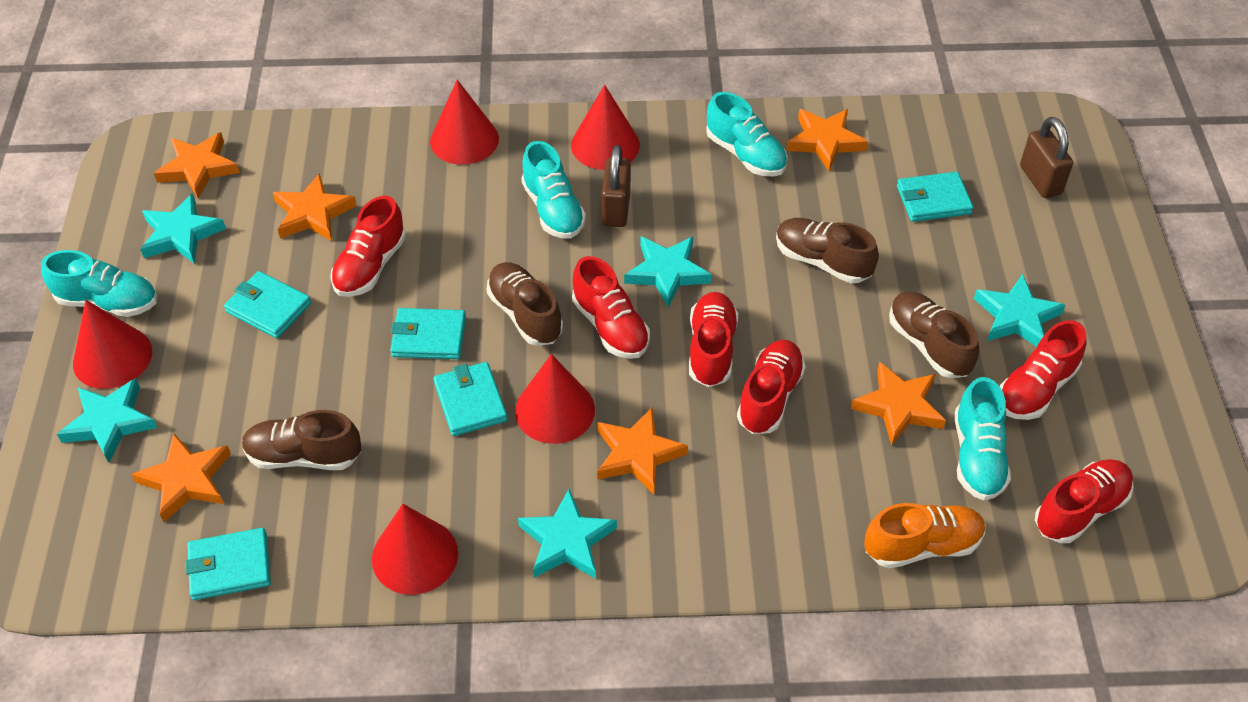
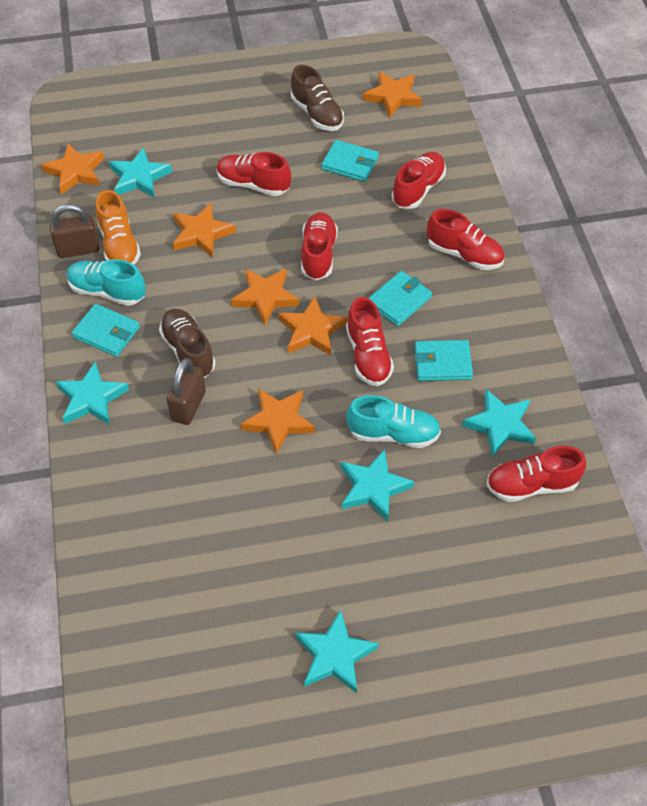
brown shoe: 4 -> 2
red cone: 5 -> 0
turquoise shoe: 4 -> 2
turquoise wallet: 5 -> 4

